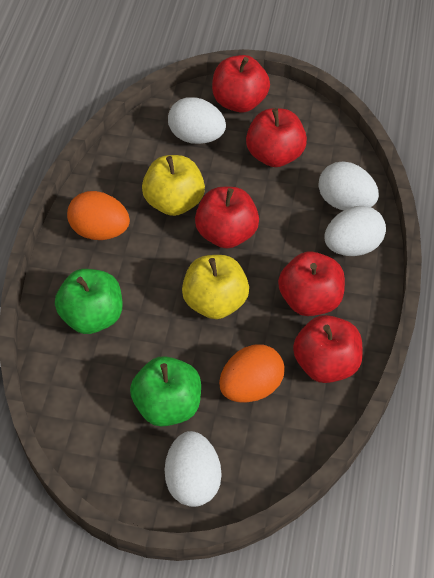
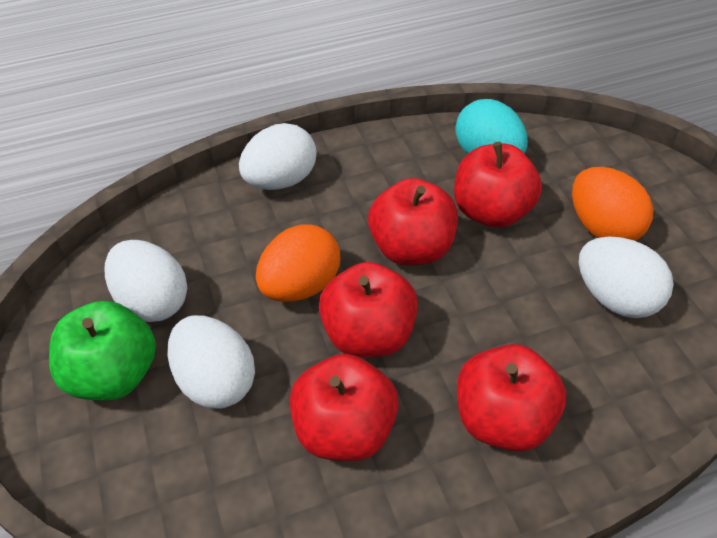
green apple: 2 -> 1
turquoise egg: 0 -> 1
yellow apple: 2 -> 0

